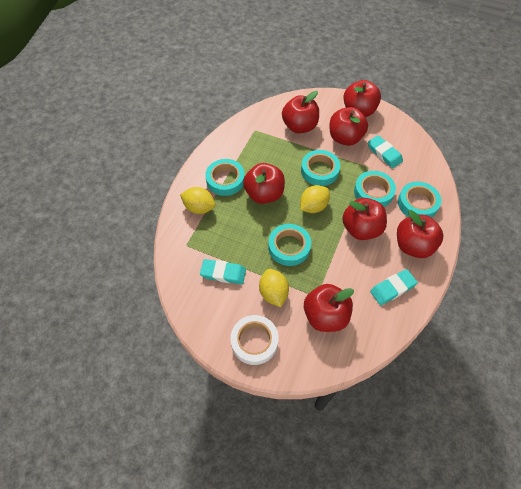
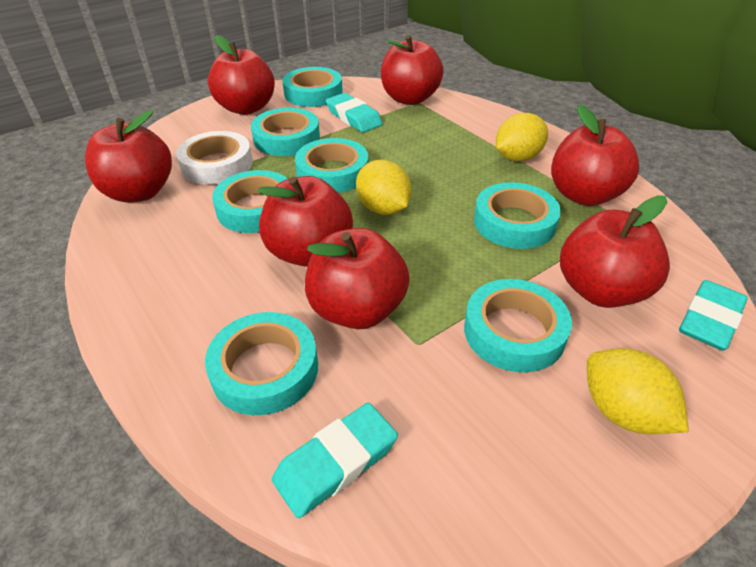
turquoise tape: 5 -> 7

